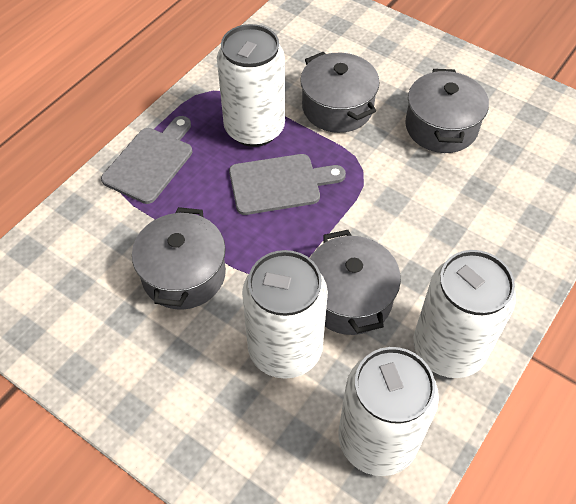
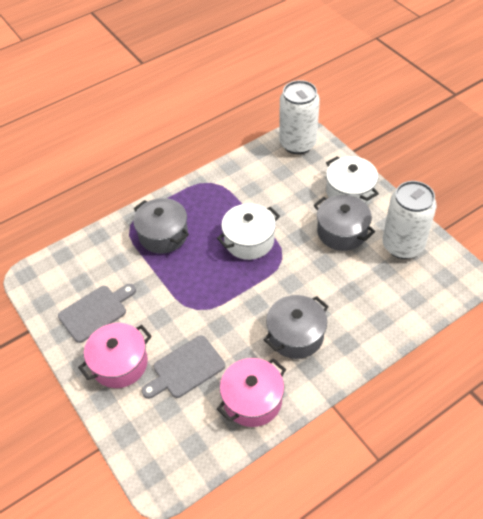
grey pot: 4 -> 3
pink pot: 0 -> 2
white can: 4 -> 2
white pot: 0 -> 2

